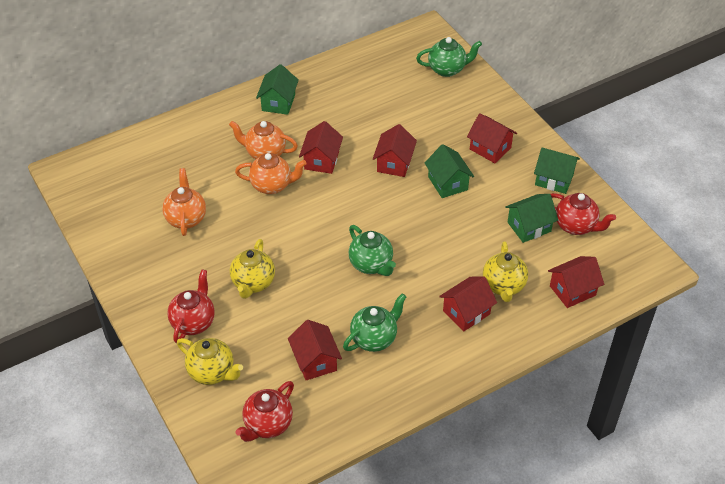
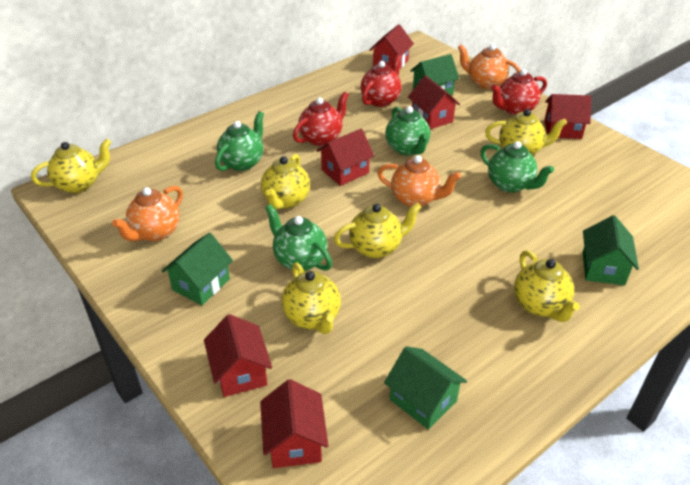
green teapot: 3 -> 4
yellow teapot: 3 -> 6

